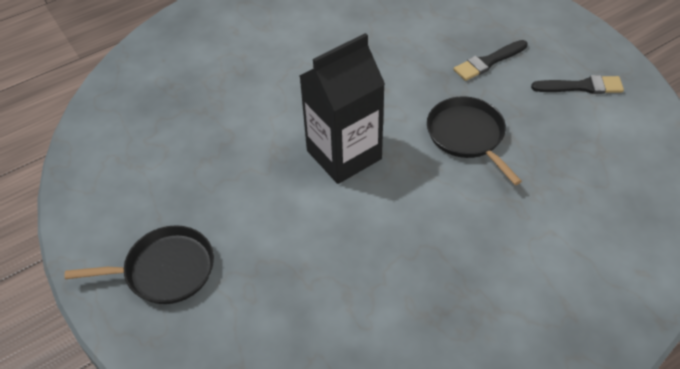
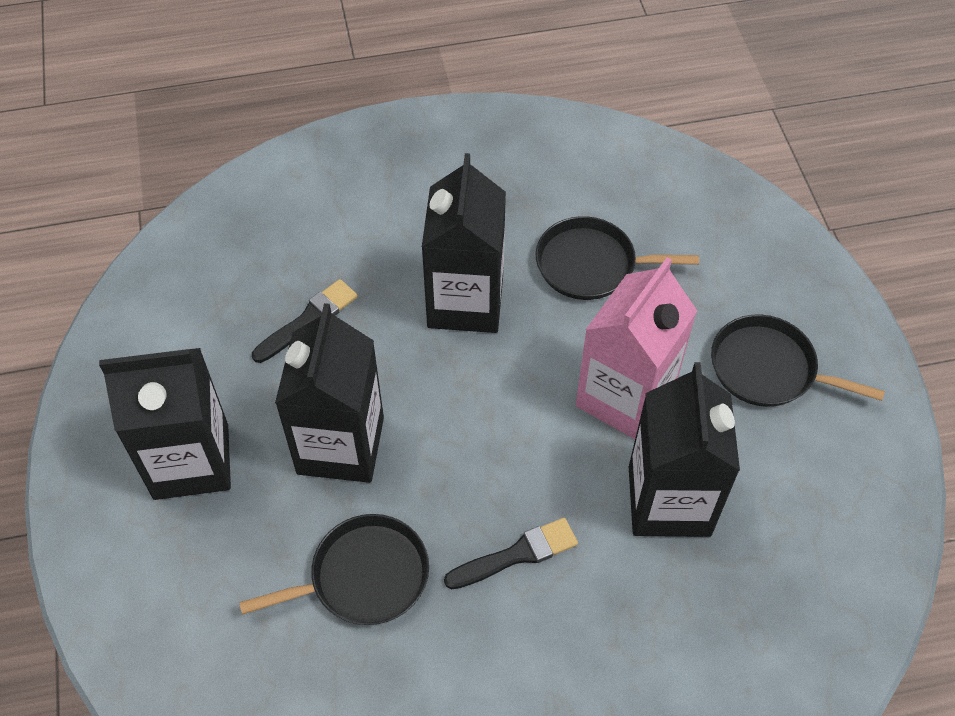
black carton: 1 -> 4
black pan: 2 -> 3
pink carton: 0 -> 1

